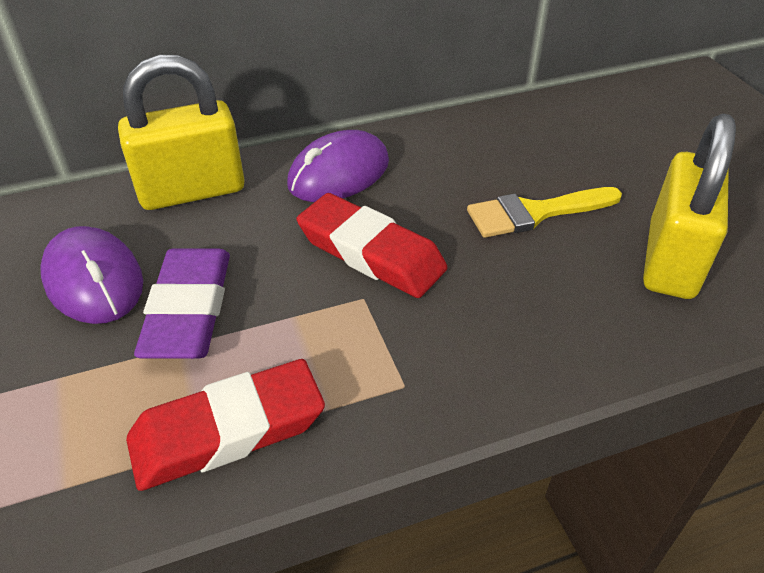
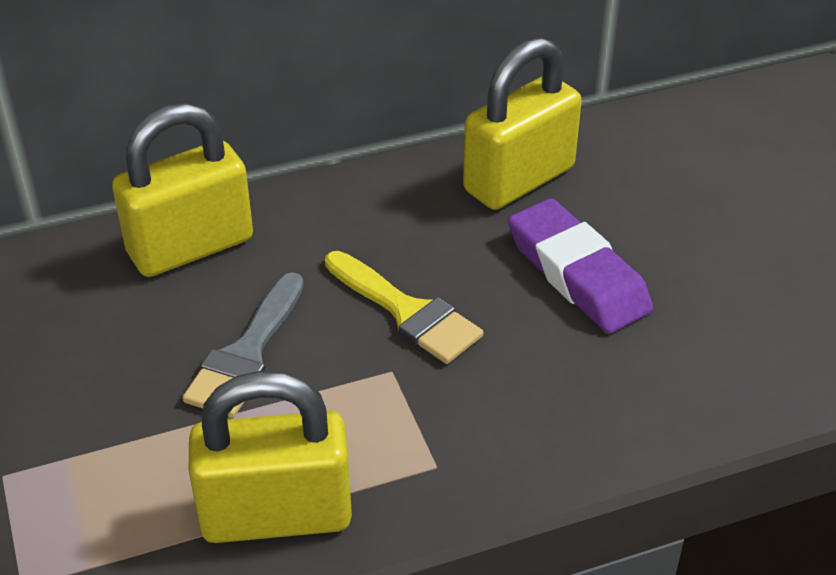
grey brush: 0 -> 1
purple mouse: 2 -> 0
red eraser: 2 -> 0
yellow padlock: 2 -> 3

